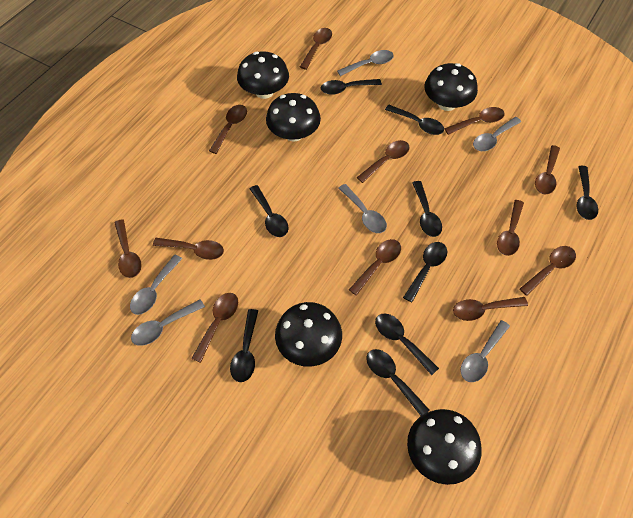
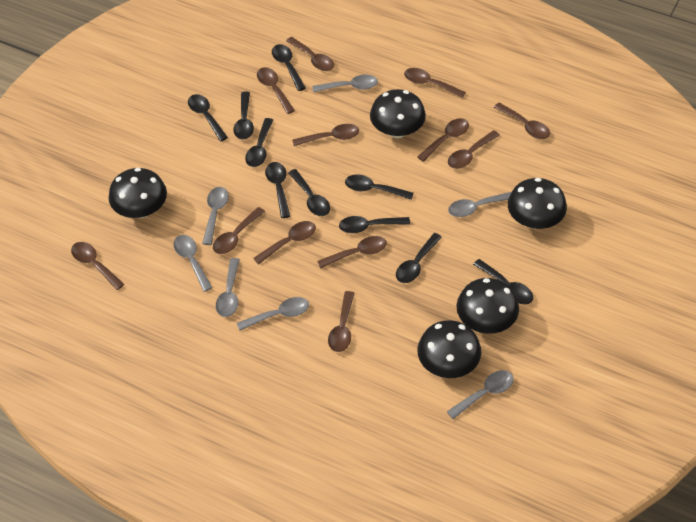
black spoon: 9 -> 10
grey spoon: 6 -> 7

